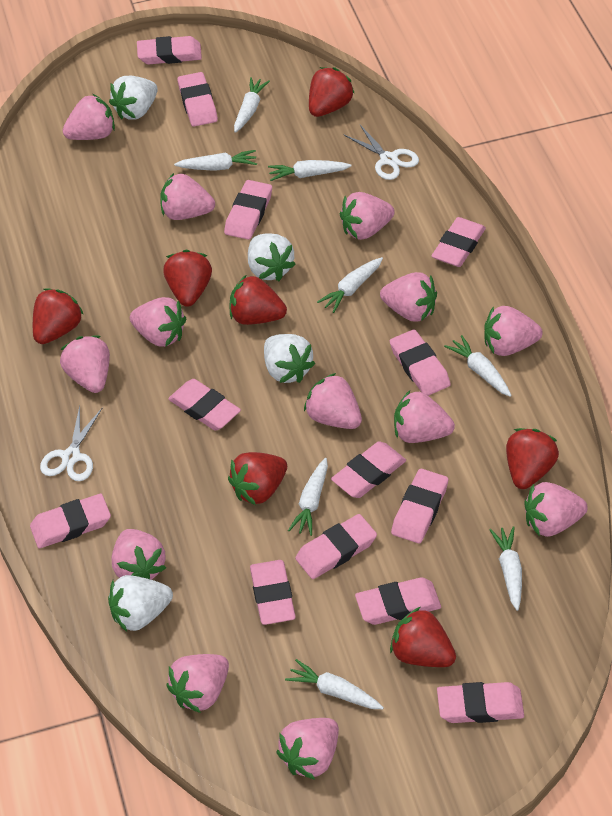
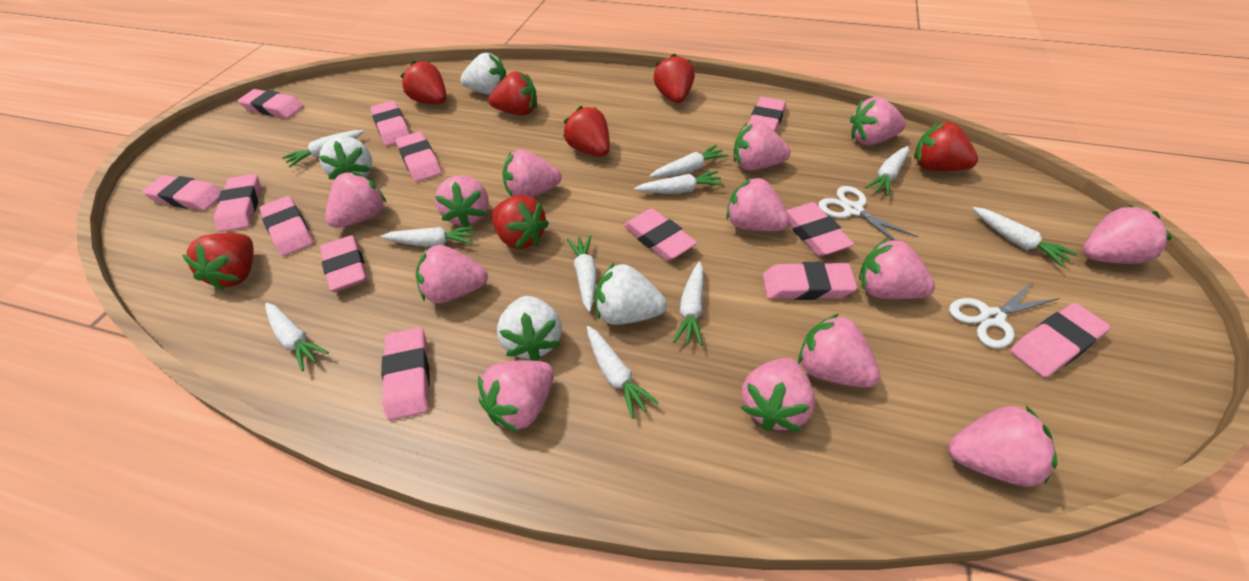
white carrot: 8 -> 10

